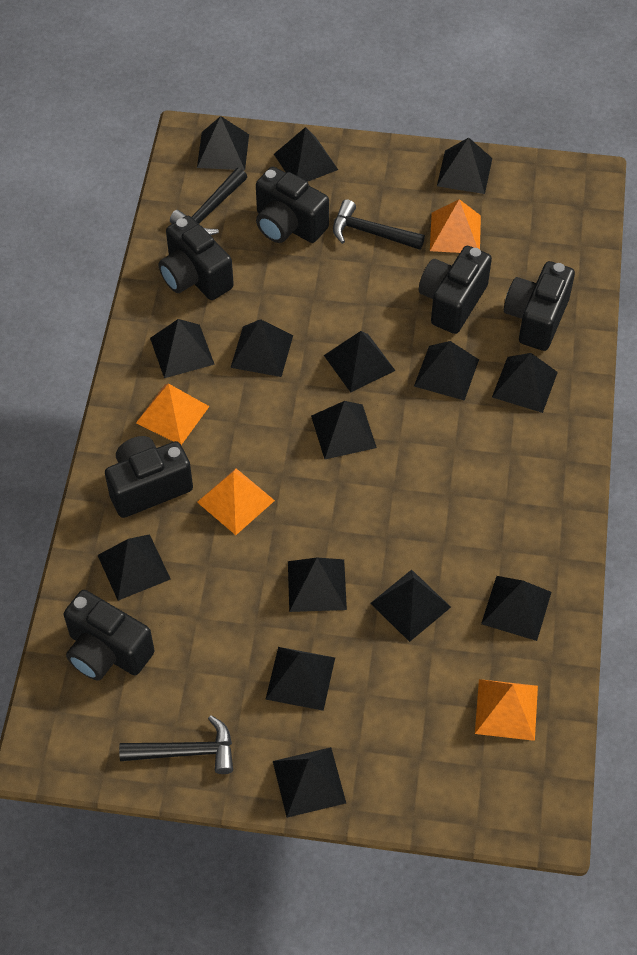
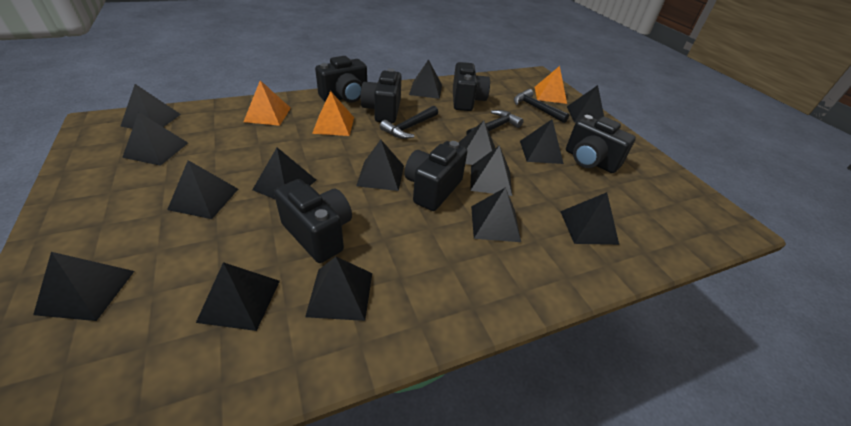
orange pyramid: 4 -> 3

